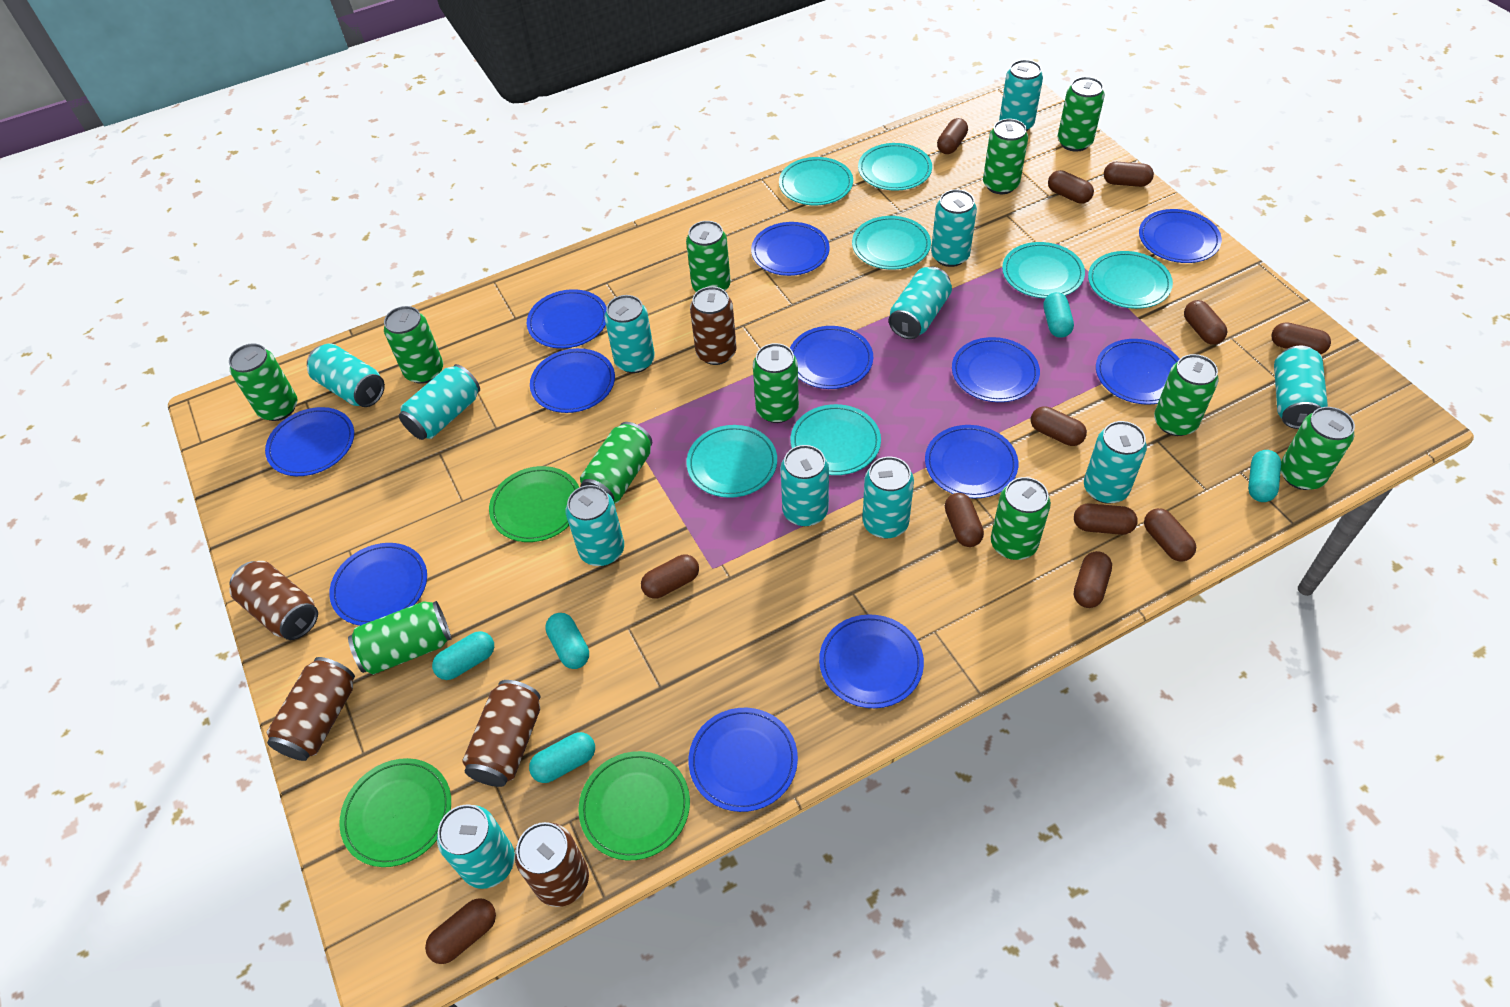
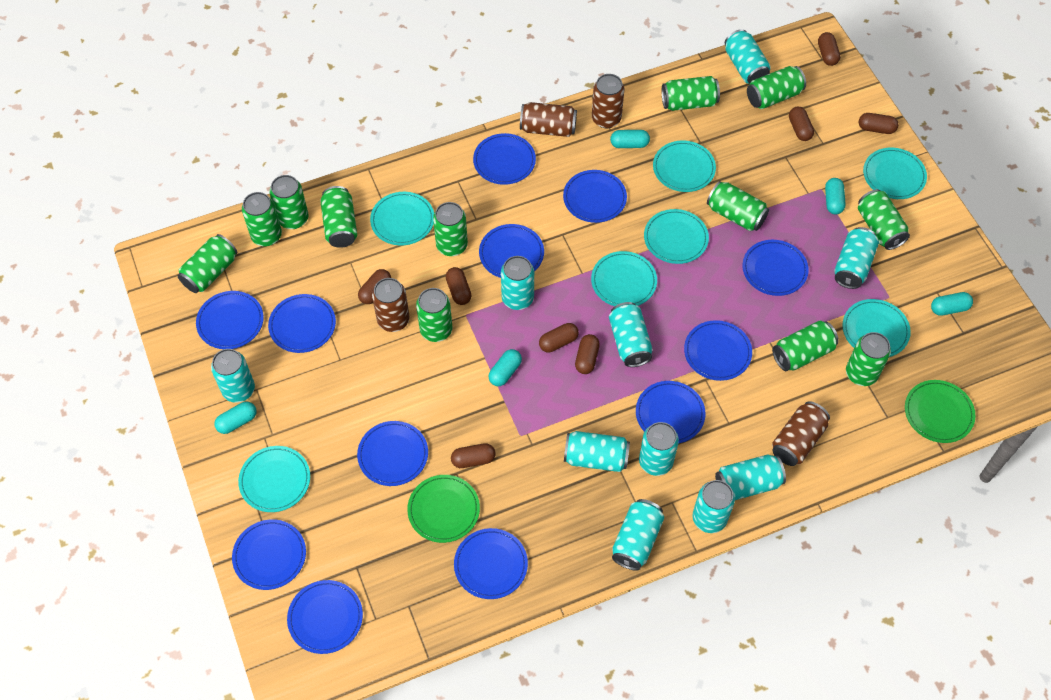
brown can: 5 -> 4
brown capsule: 12 -> 8
green can: 11 -> 12
green plate: 3 -> 2
turquoise can: 12 -> 10

